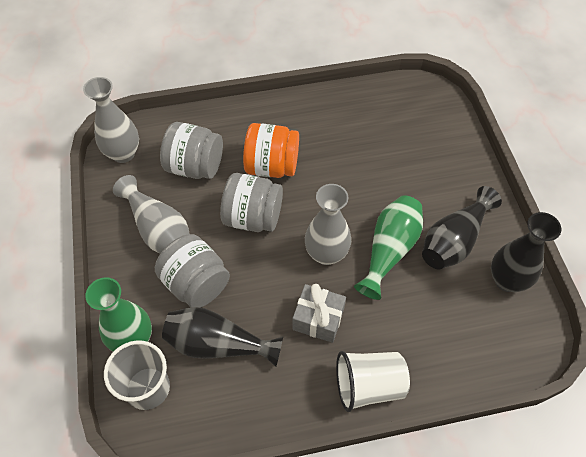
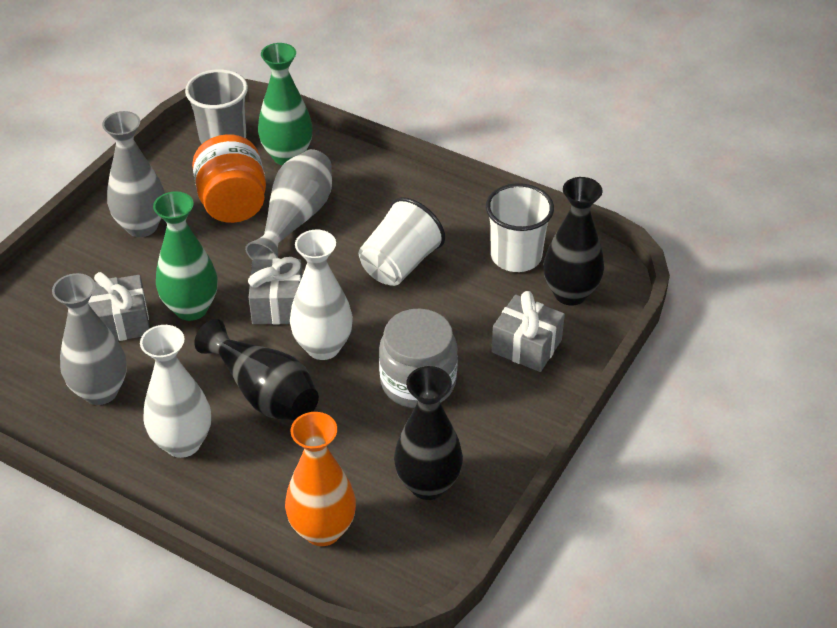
grey gift: 1 -> 3
grey jar: 3 -> 1
orange vase: 0 -> 1
white cup: 1 -> 2
white vase: 0 -> 2

